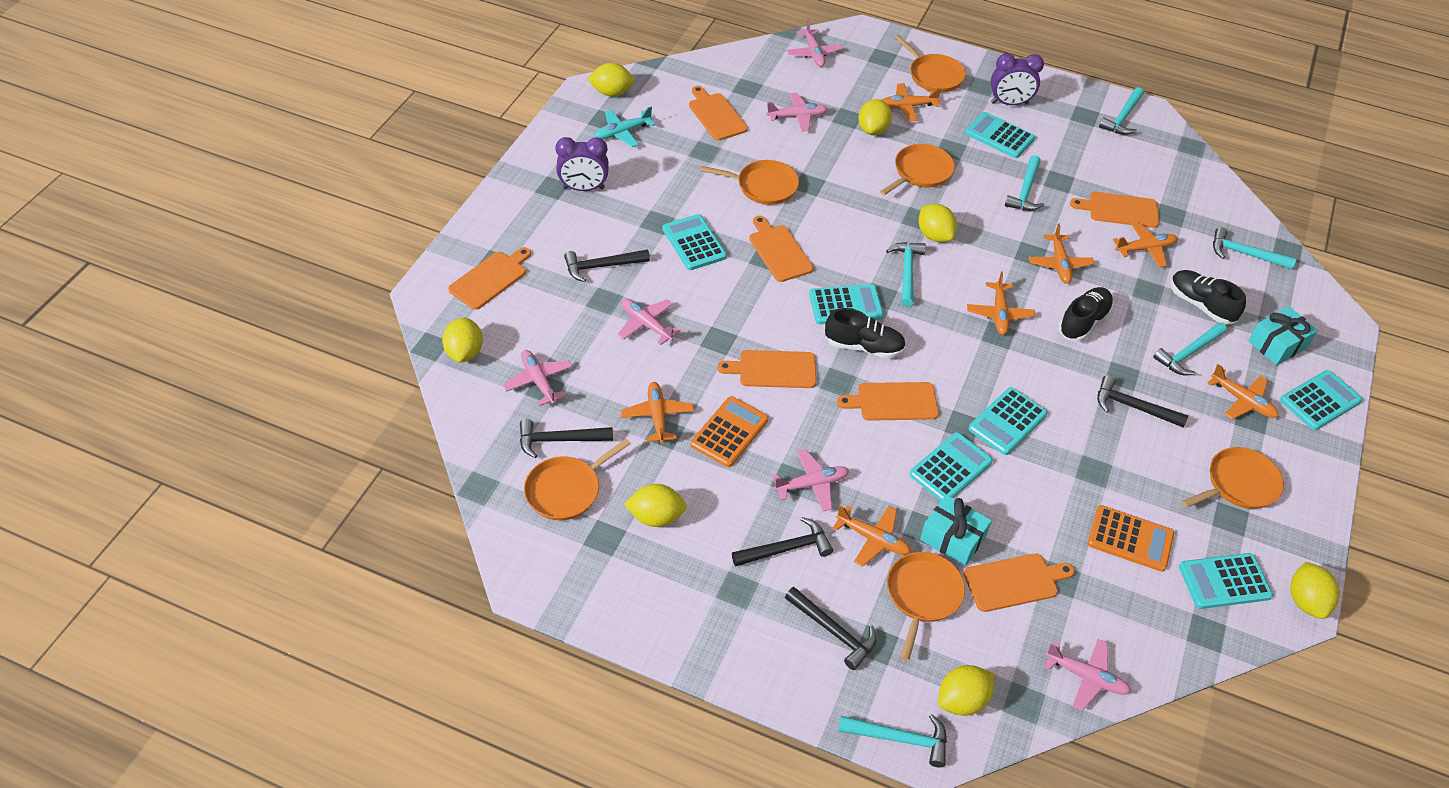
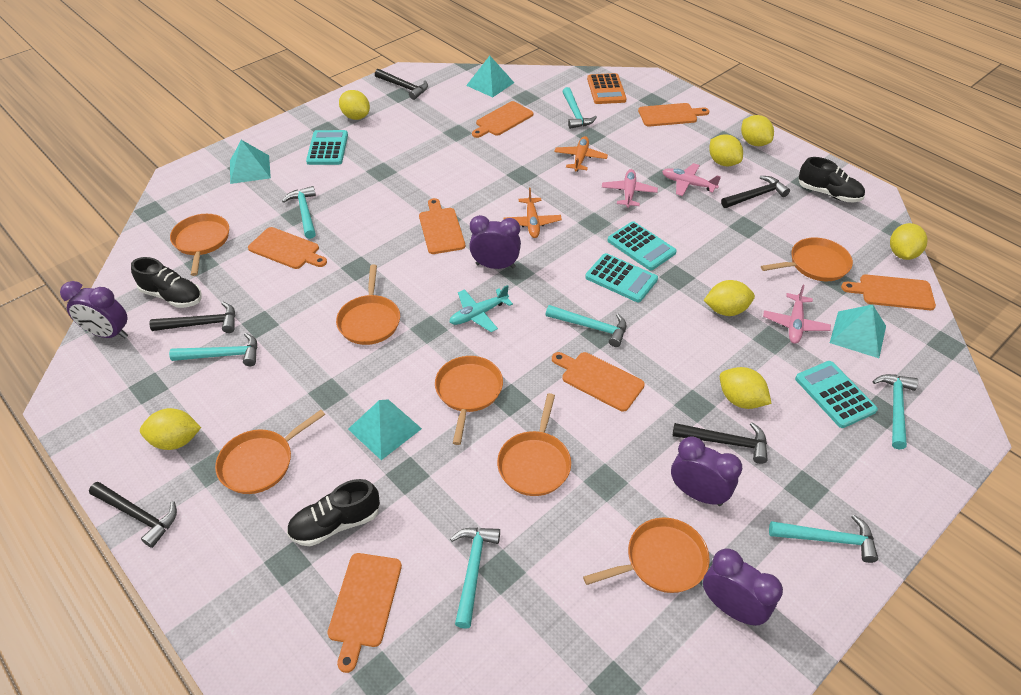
orange calculator: 2 -> 1
orange pan: 6 -> 7
orange plane: 7 -> 2
pink plane: 6 -> 3
purple clock: 2 -> 4
turquoise calculator: 7 -> 4
turquoise gift: 2 -> 0
turquoise hammer: 6 -> 7
turquoise pyramid: 0 -> 4

